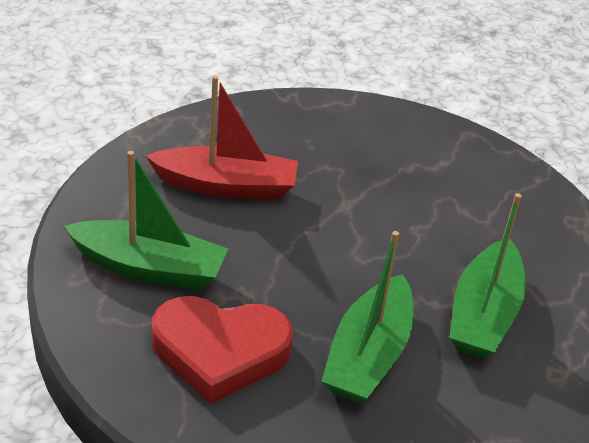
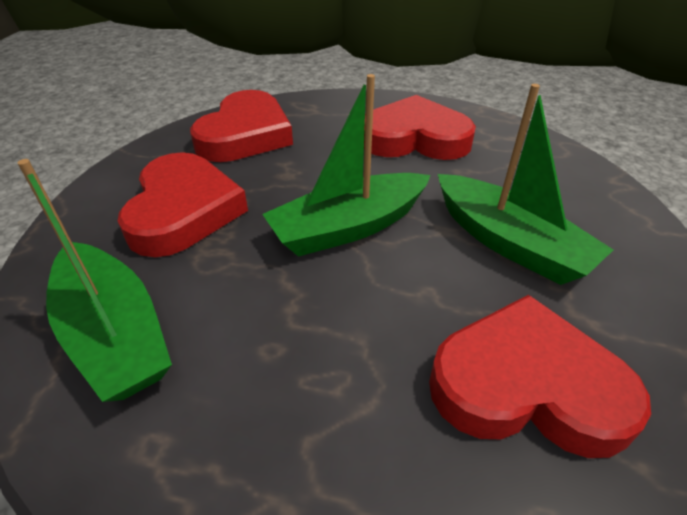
red boat: 1 -> 0
red heart: 1 -> 4

